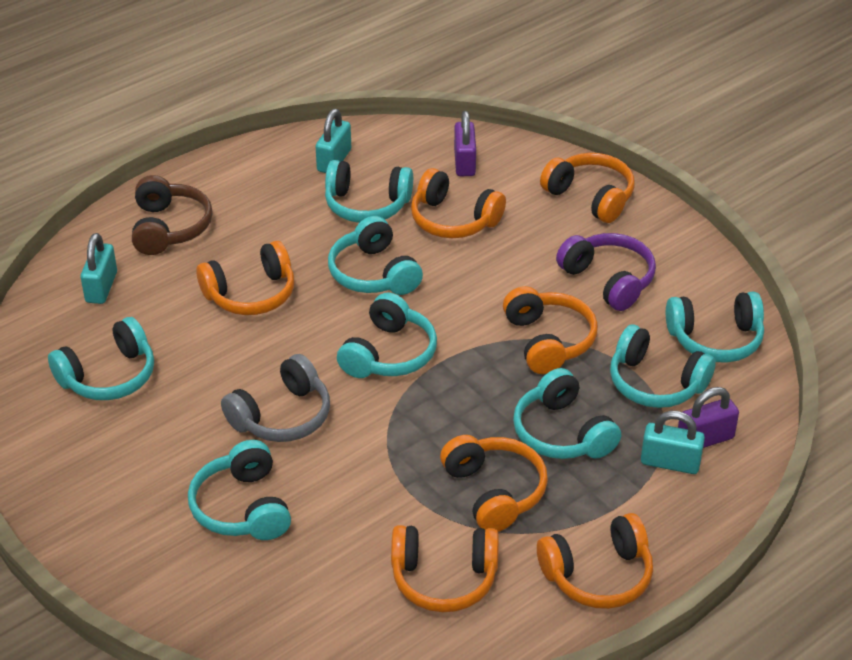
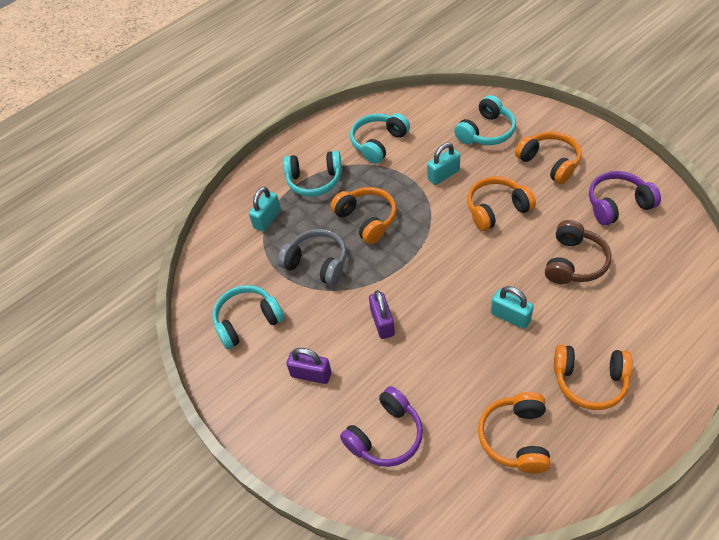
orange headphones: 7 -> 5
purple headphones: 1 -> 2
turquoise headphones: 8 -> 4

